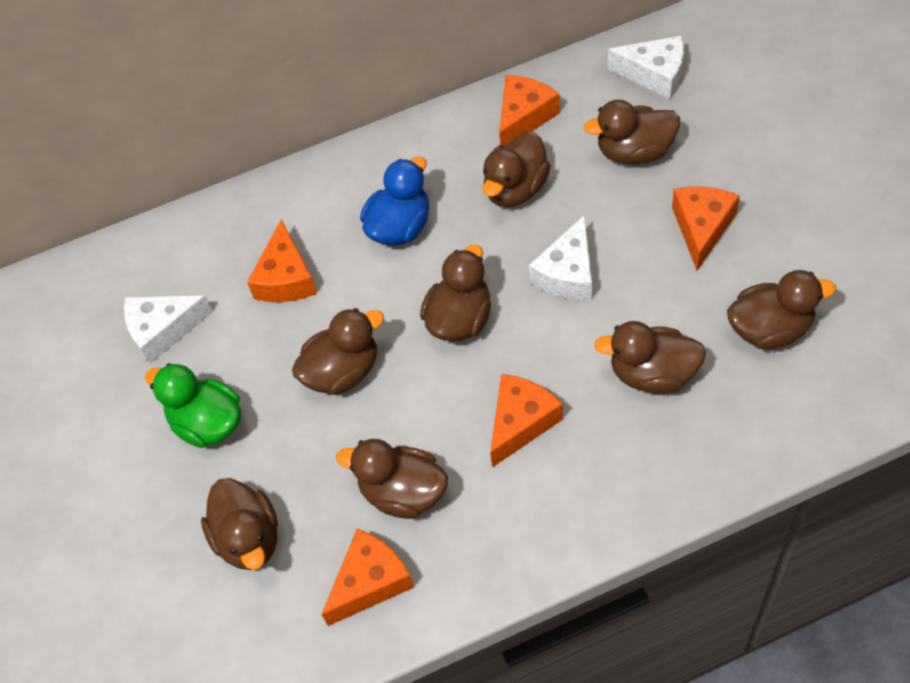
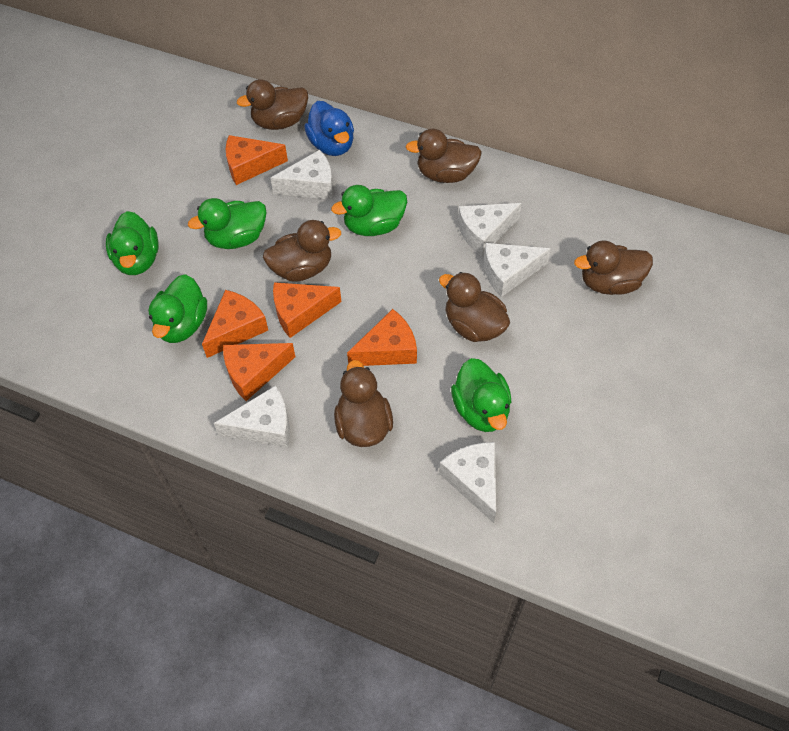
brown duck: 8 -> 6
green duck: 1 -> 5
white cheese: 3 -> 5

